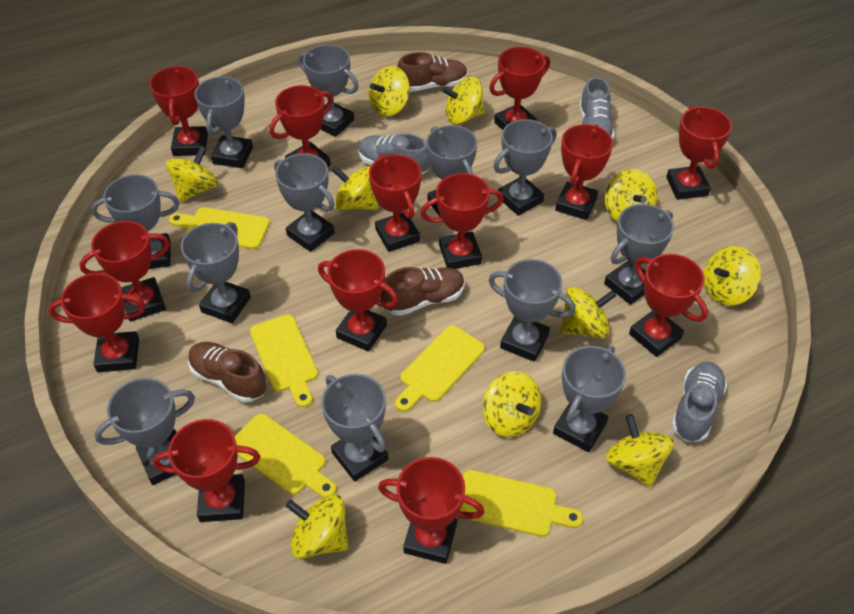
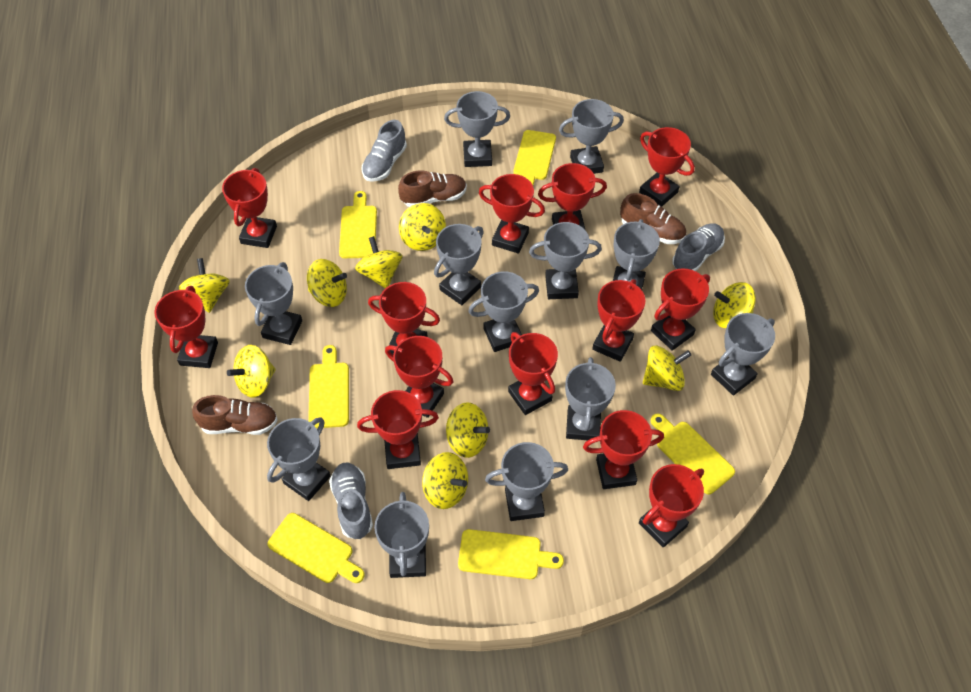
yellow cutting board: 5 -> 6
yellow spinning top: 10 -> 9

